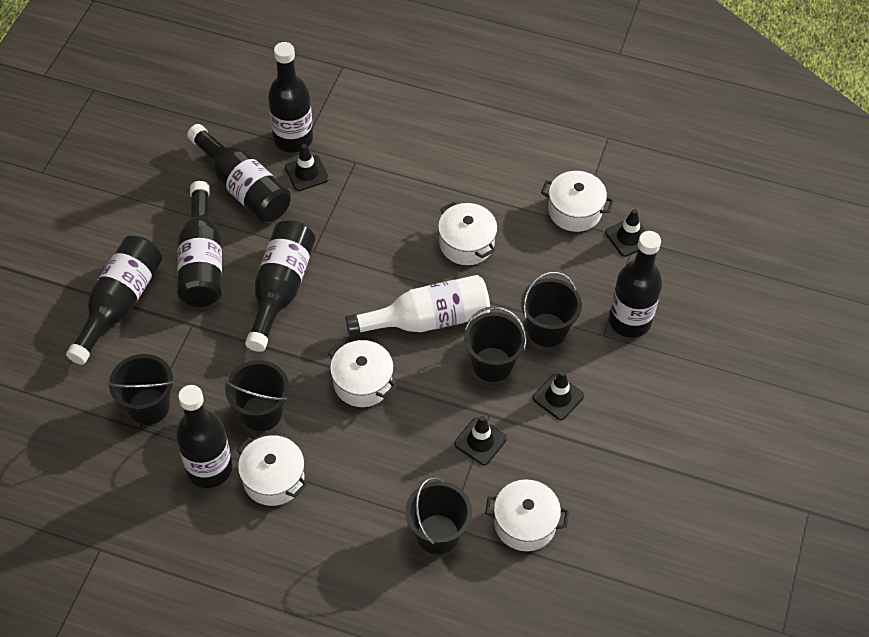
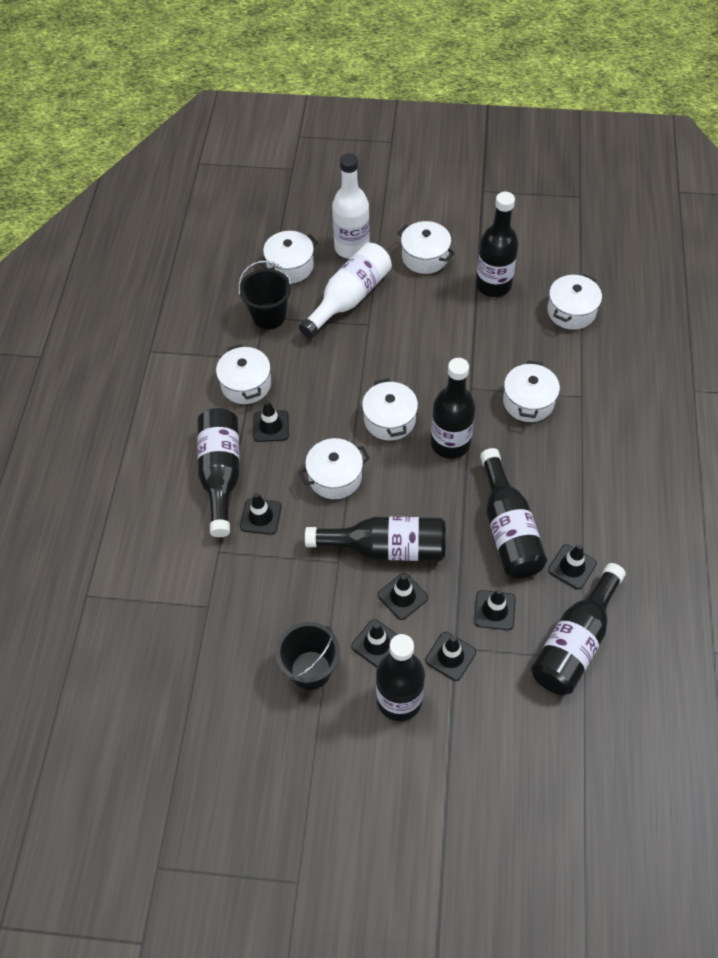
black bucket: 5 -> 2
black traffic cone: 4 -> 7
white bottle: 1 -> 2
white pot: 5 -> 7

